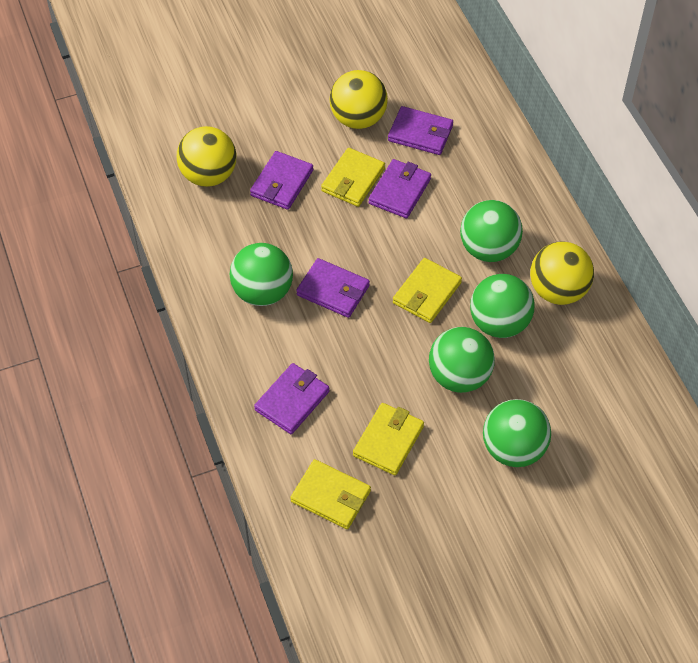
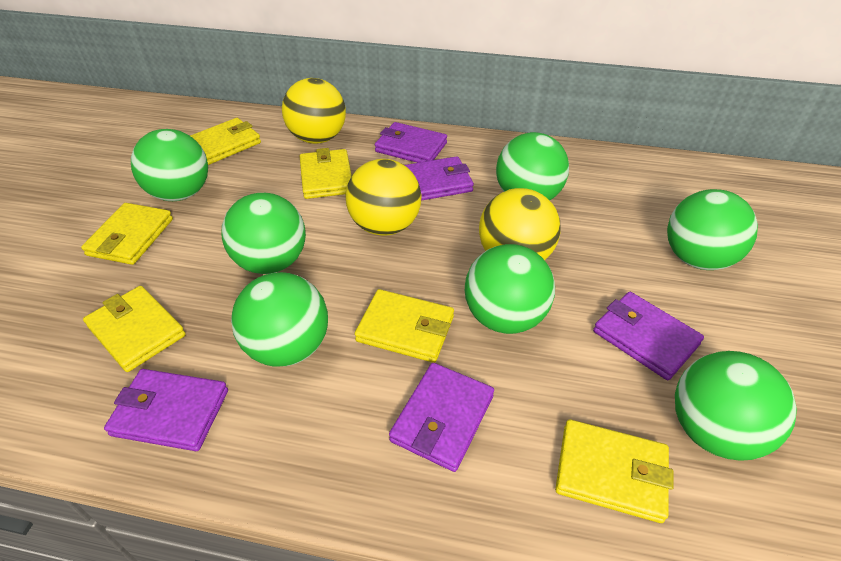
green ball: 5 -> 7
yellow wallet: 4 -> 6

